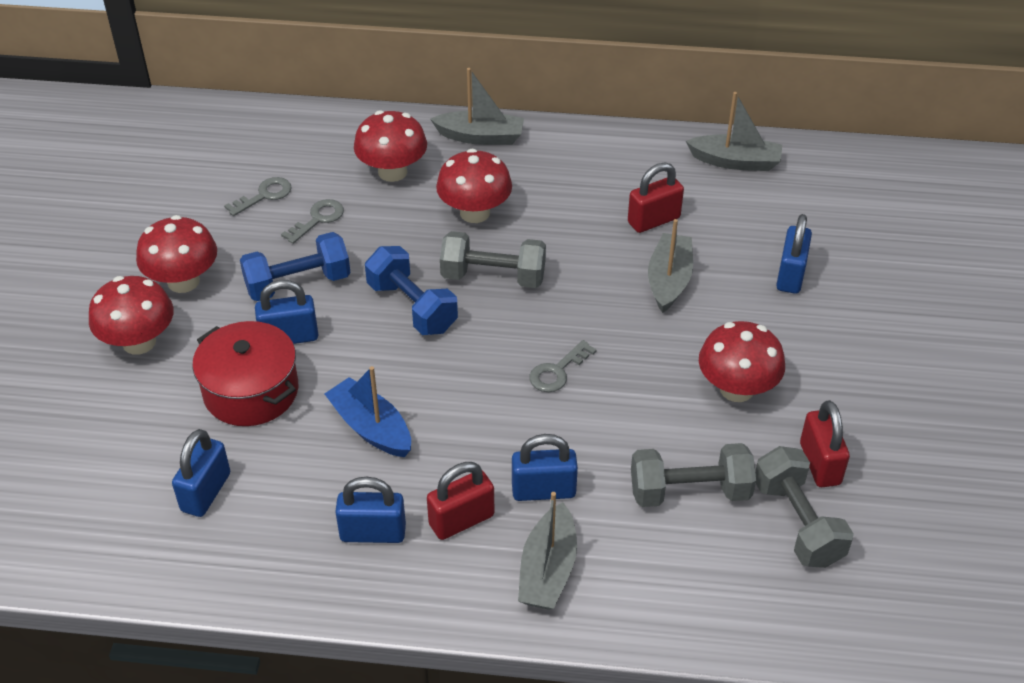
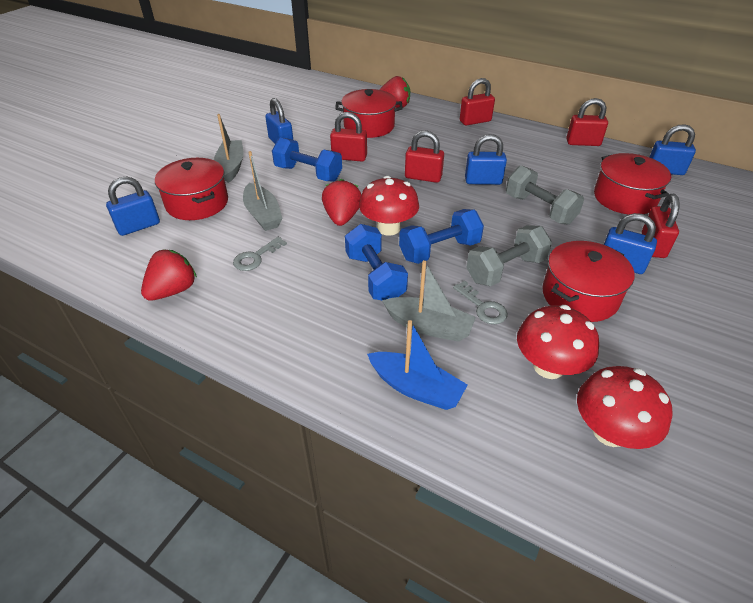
blue dumbbell: 2 -> 3
grey boat: 4 -> 3
grey dumbbell: 3 -> 2
grey key: 3 -> 2
red mushroom: 5 -> 3
red padlock: 3 -> 5
red pot: 1 -> 4
red strawberry: 0 -> 3

